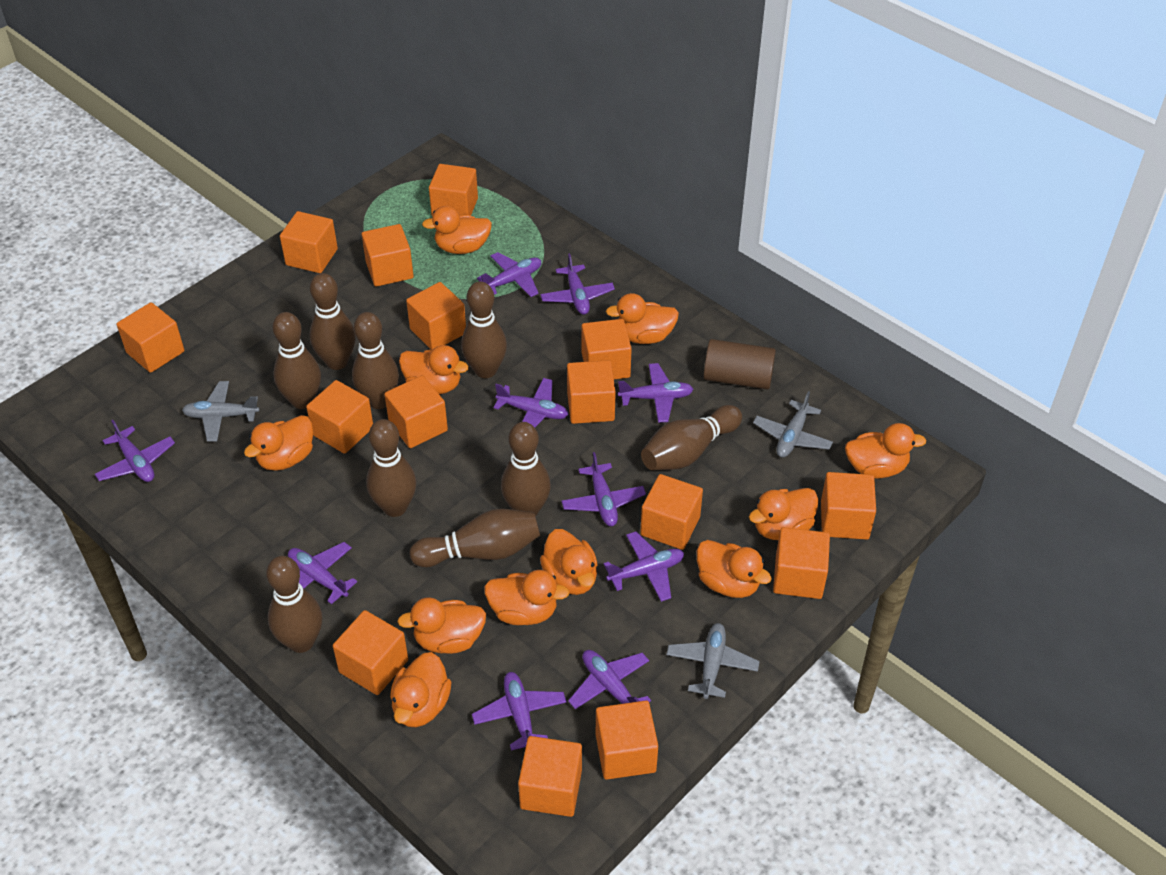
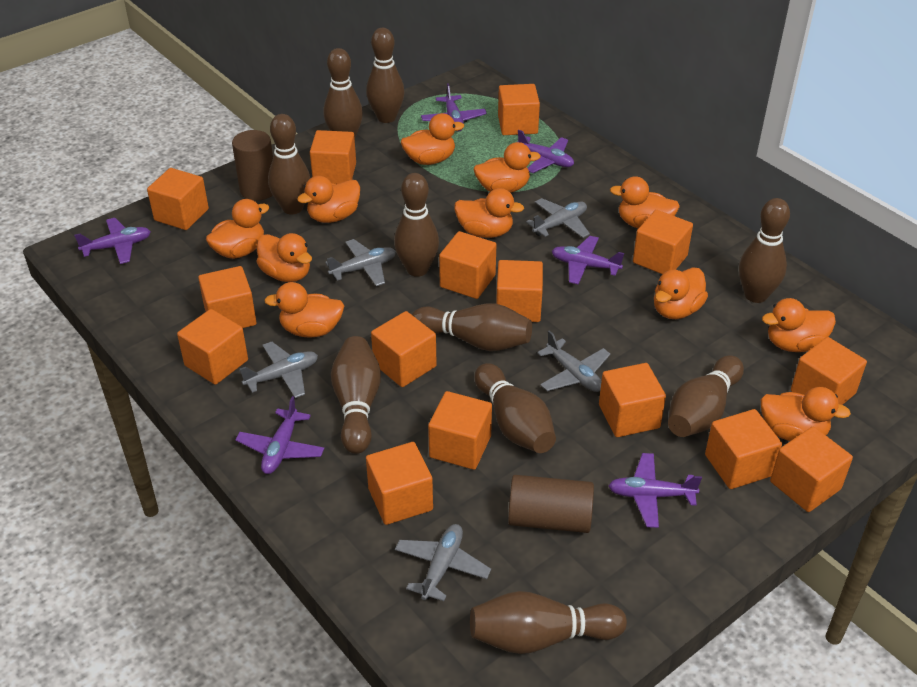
brown bowling pin: 9 -> 10
brown cylinder: 1 -> 2
grey plane: 3 -> 5
purple plane: 10 -> 6

